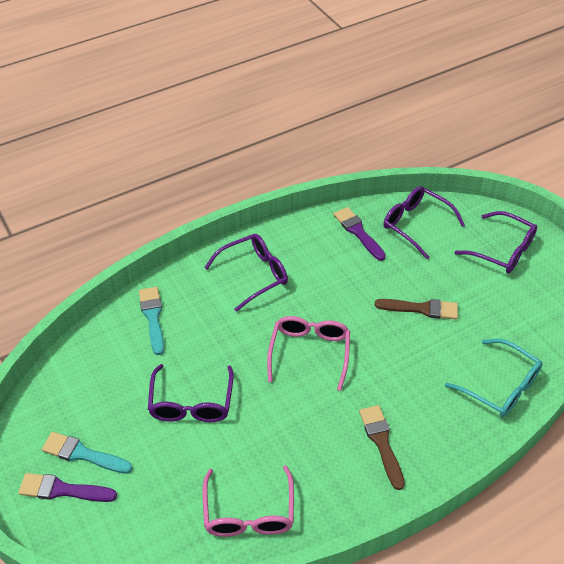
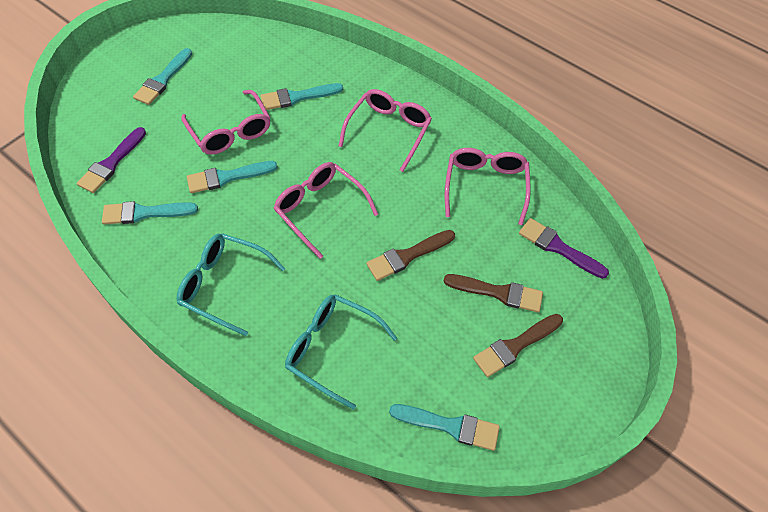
brown brush: 2 -> 3
pink glasses: 2 -> 4
purple glasses: 4 -> 0
turquoise brush: 2 -> 5
turquoise glasses: 1 -> 2

